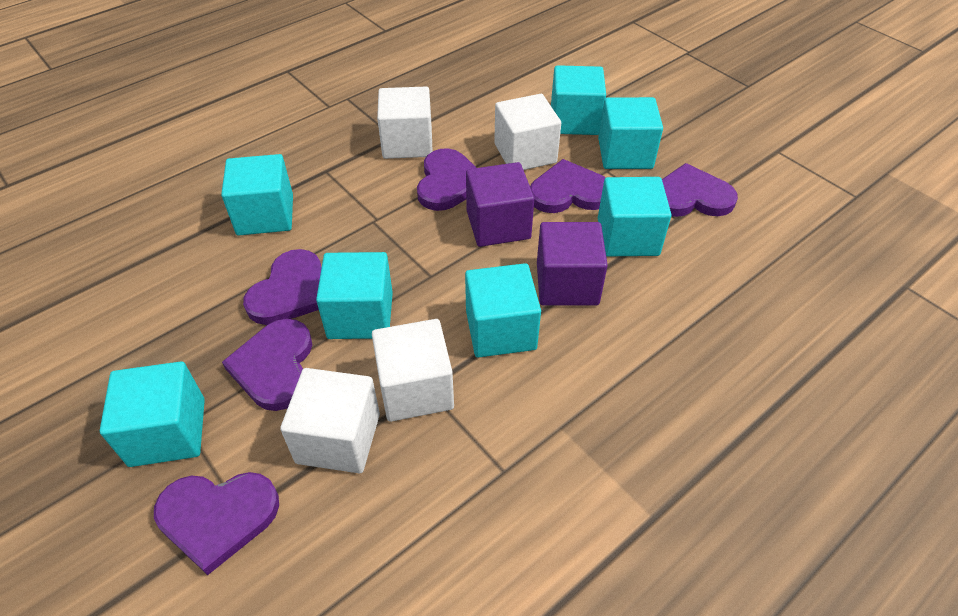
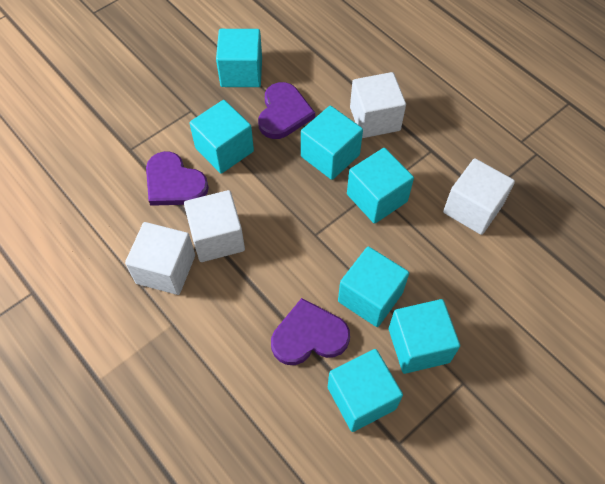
purple cube: 2 -> 0
purple heart: 6 -> 3

